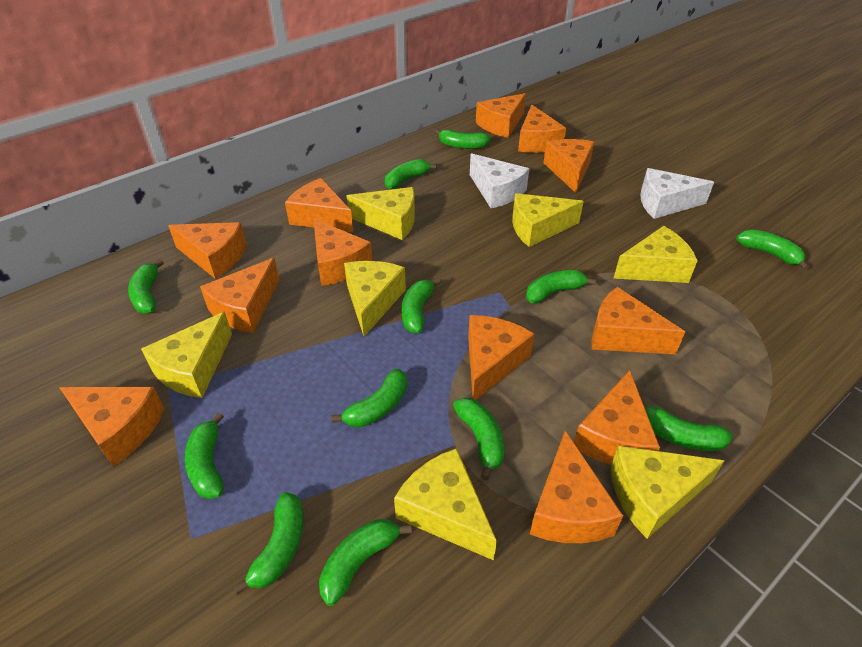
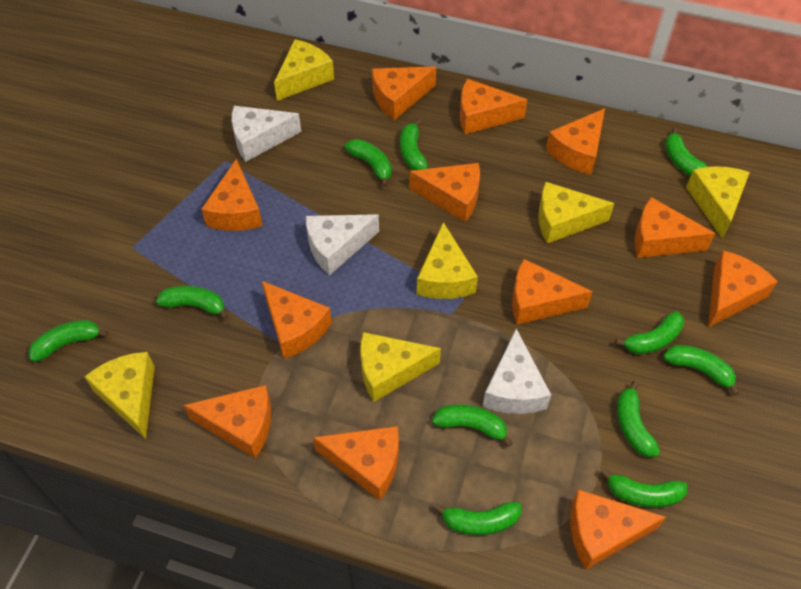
green banana: 12 -> 11
white cheese: 2 -> 3
yellow cheese: 7 -> 6

